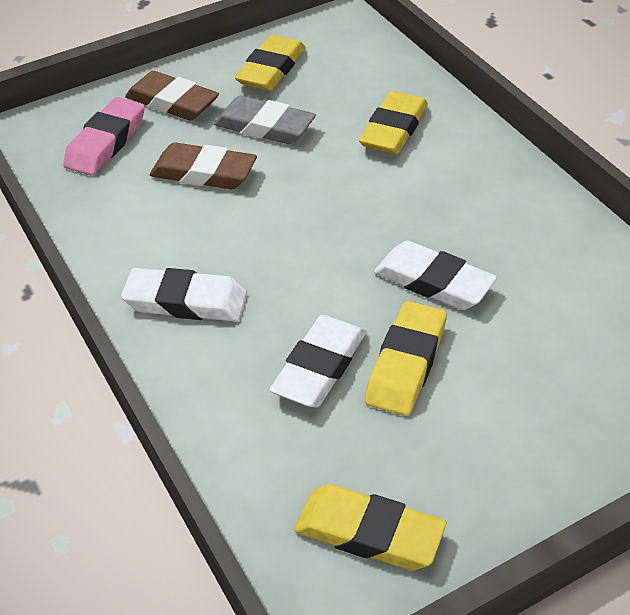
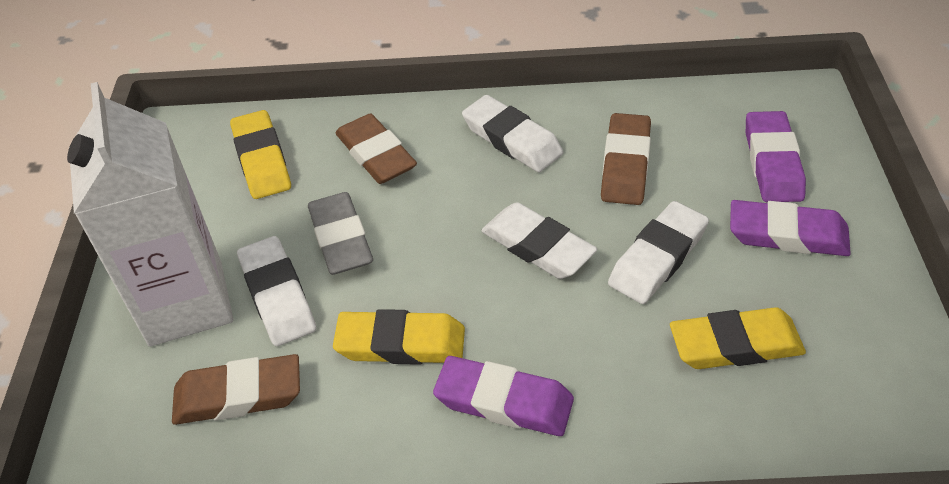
brown eraser: 2 -> 3
pink eraser: 1 -> 0
purple eraser: 0 -> 3
white carton: 0 -> 1
white eraser: 3 -> 4
yellow eraser: 4 -> 3

